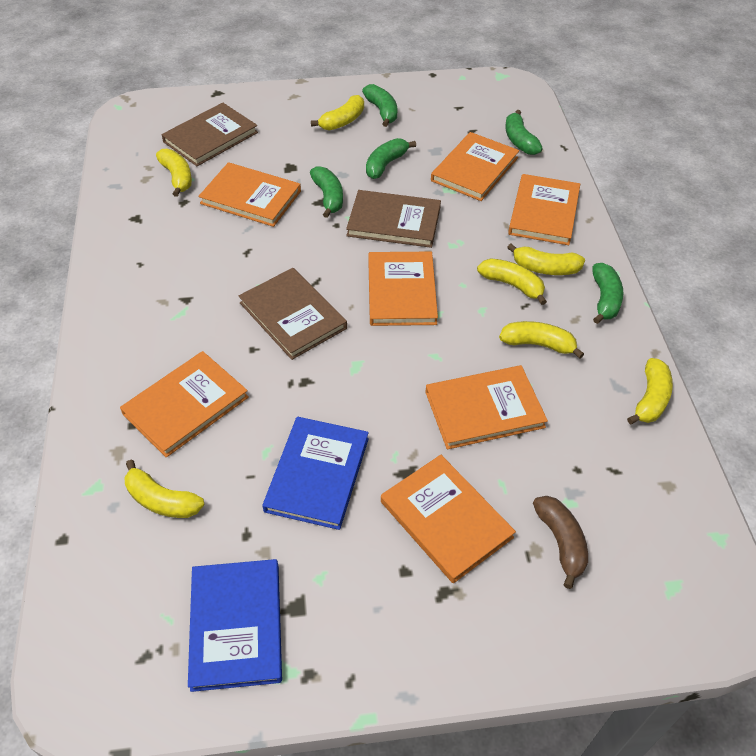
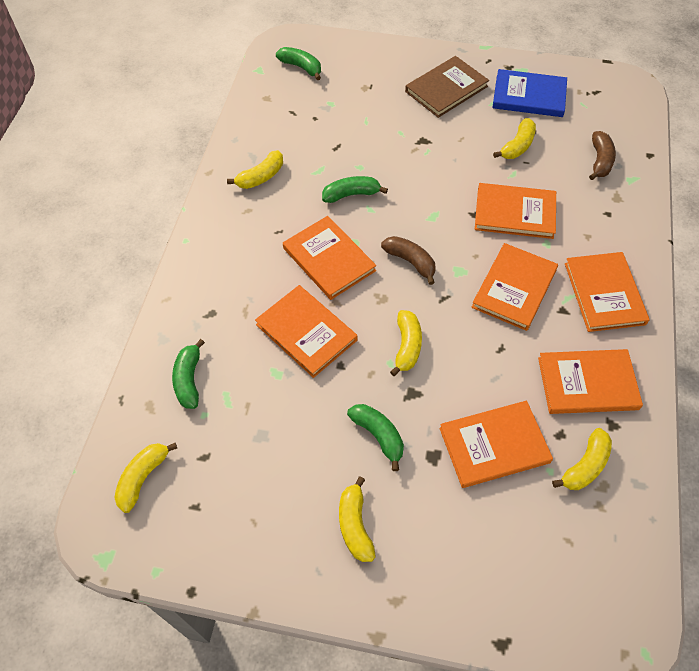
blue book: 2 -> 1
brown banana: 1 -> 2
brown book: 3 -> 1
green banana: 5 -> 4
yellow banana: 7 -> 6

